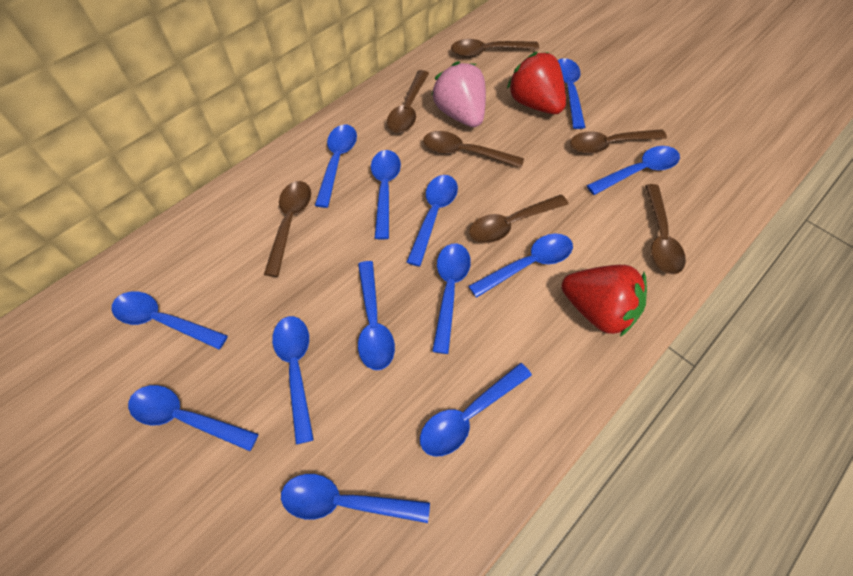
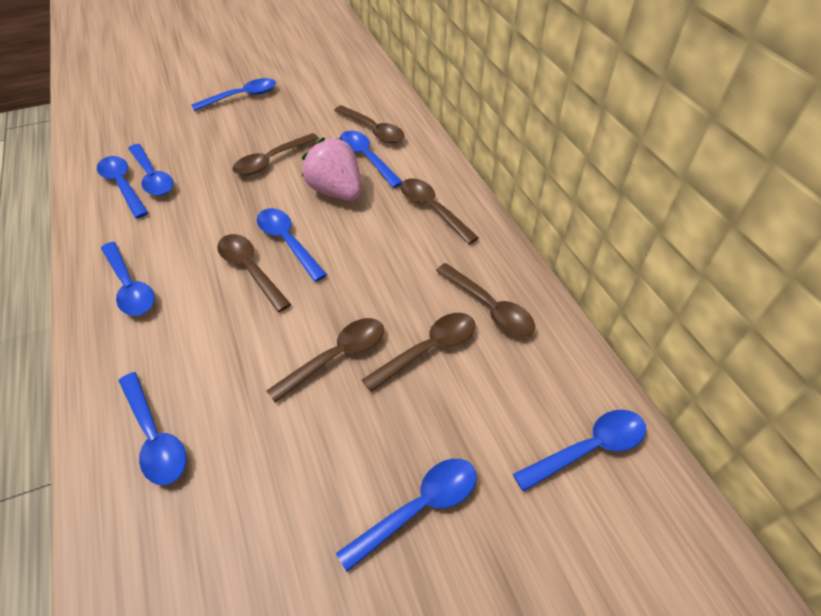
blue spoon: 13 -> 9
red strawberry: 2 -> 0

